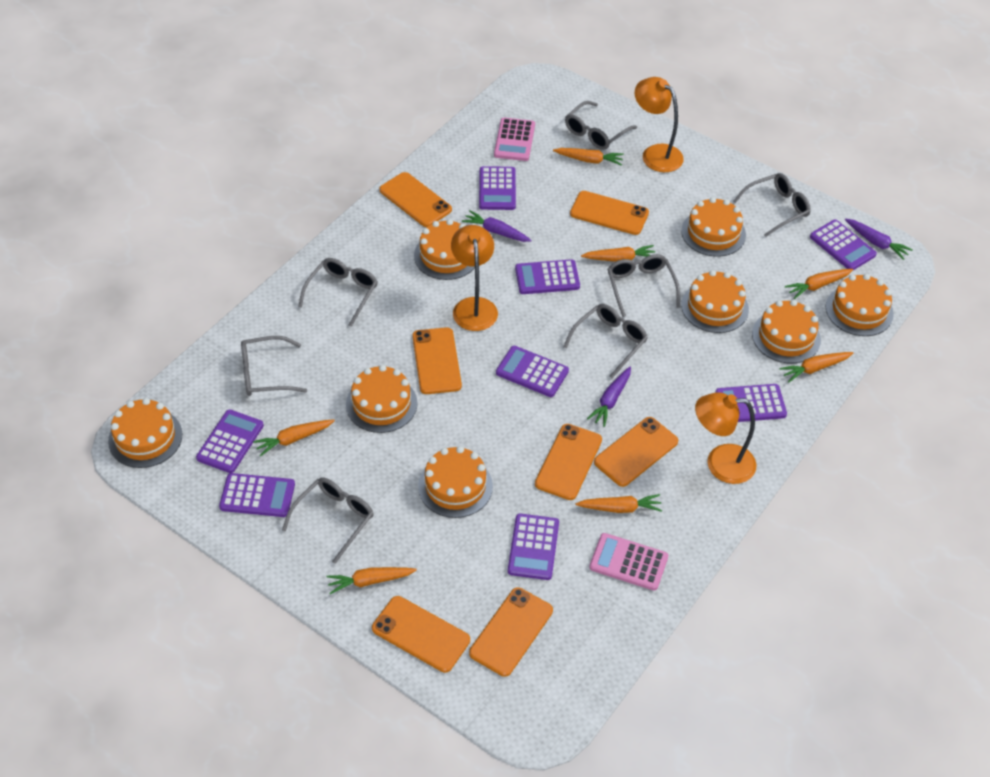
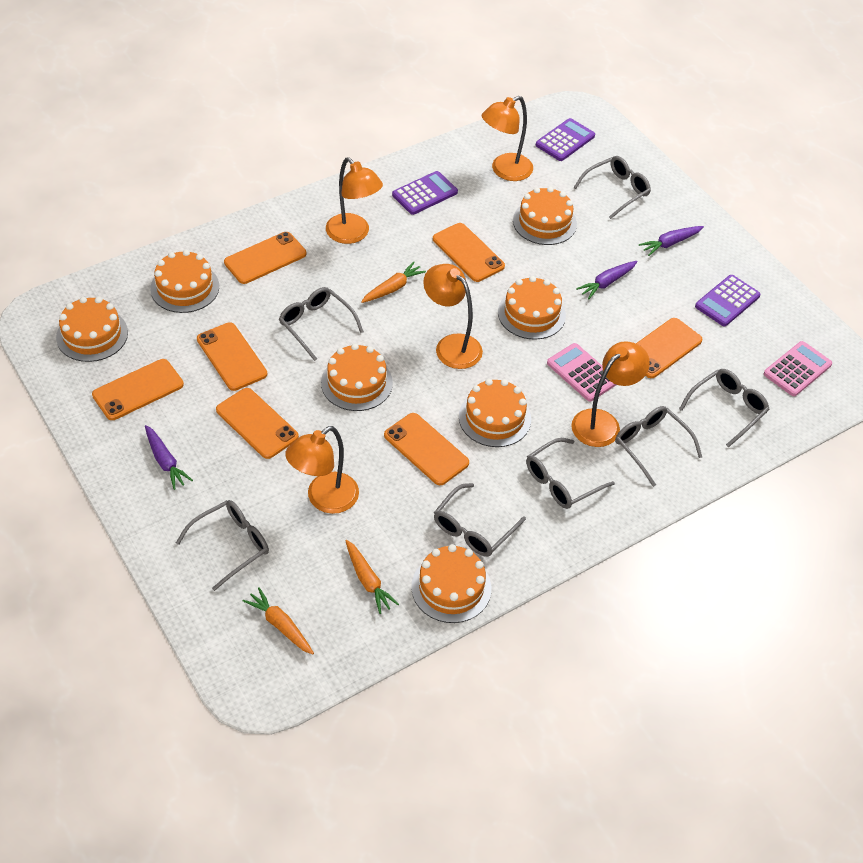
orange cake: 8 -> 7
orange carrot: 7 -> 3
orange lamp: 3 -> 5
purple calculator: 8 -> 3

